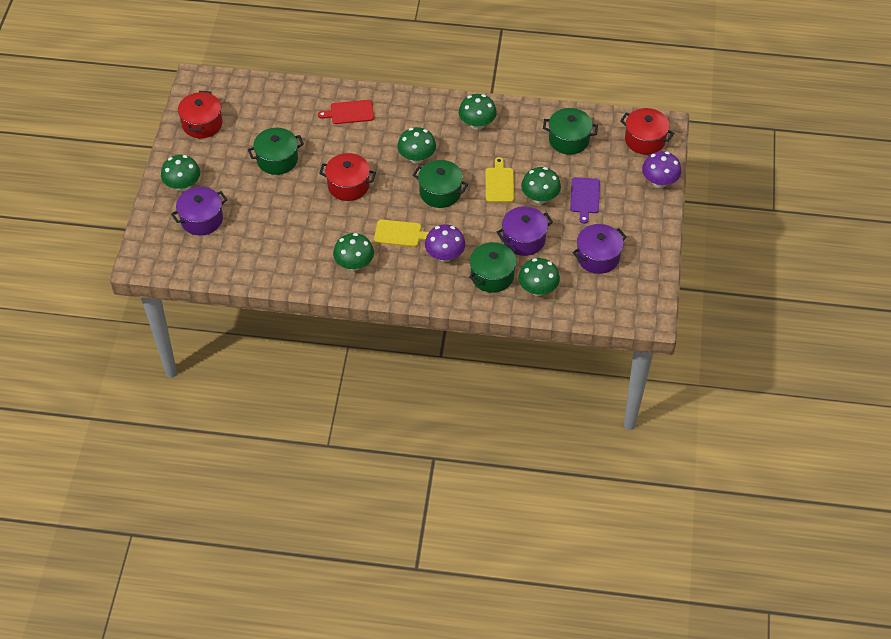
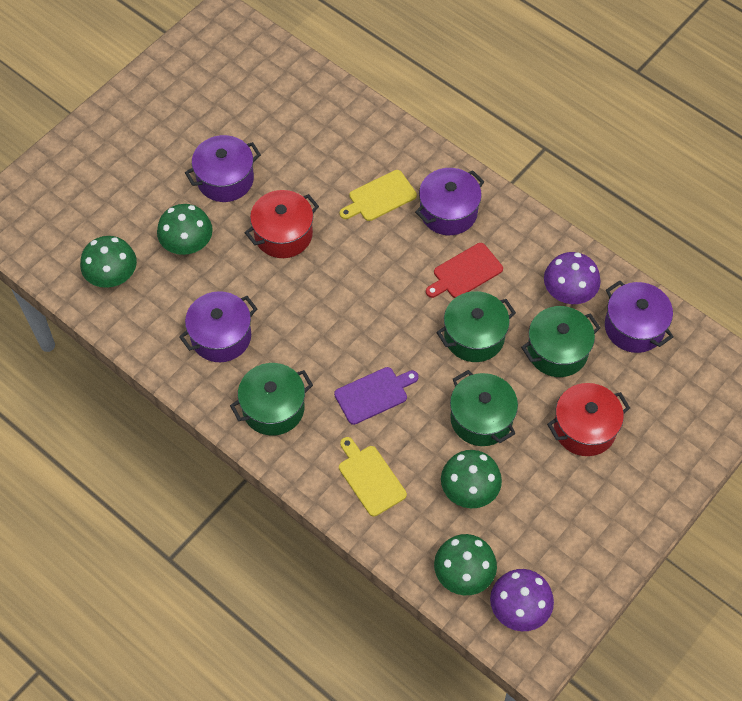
green mushroom: 6 -> 4
purple pot: 3 -> 4
red pot: 3 -> 2

